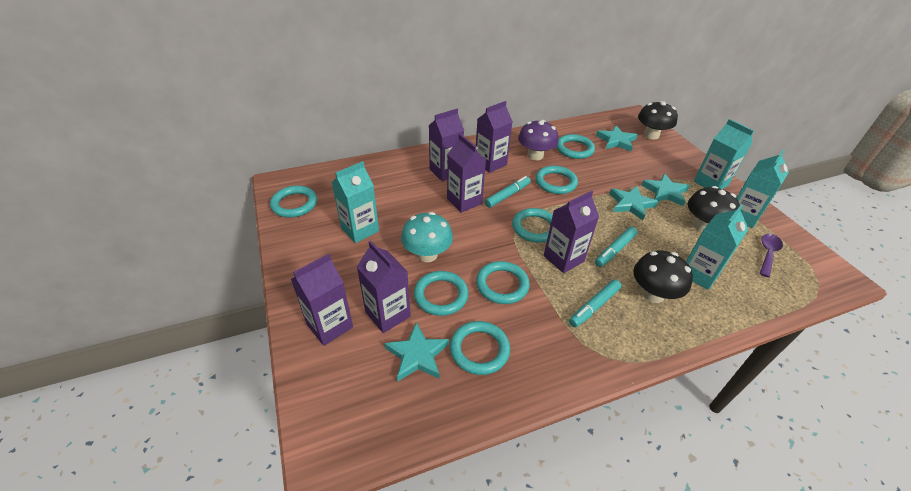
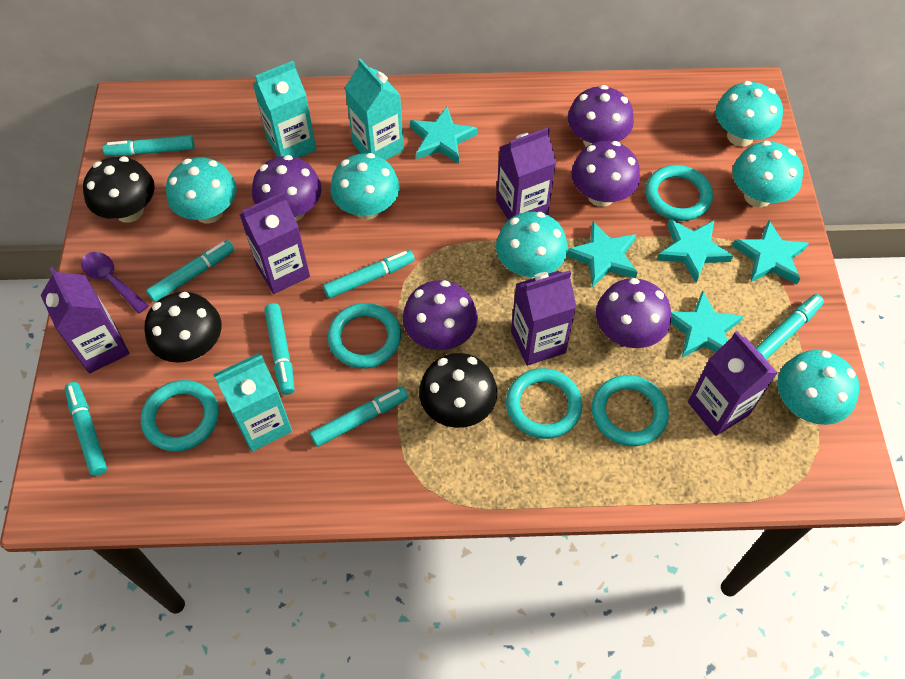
purple carton: 6 -> 5
purple mushroom: 1 -> 5
turquoise carton: 4 -> 3
turquoise marker: 3 -> 7
turquoise mushroom: 1 -> 6
turquoise ring: 7 -> 5
turquoise star: 4 -> 5

